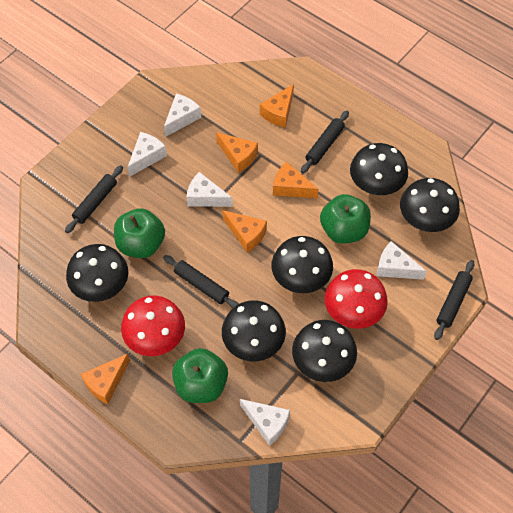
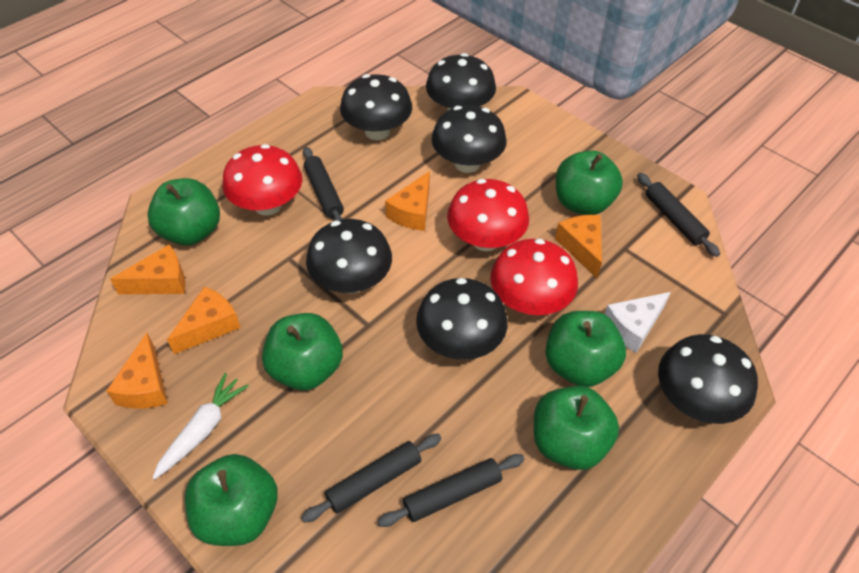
green apple: 3 -> 6
red mushroom: 2 -> 3
white carrot: 0 -> 1
white cheese: 5 -> 1

